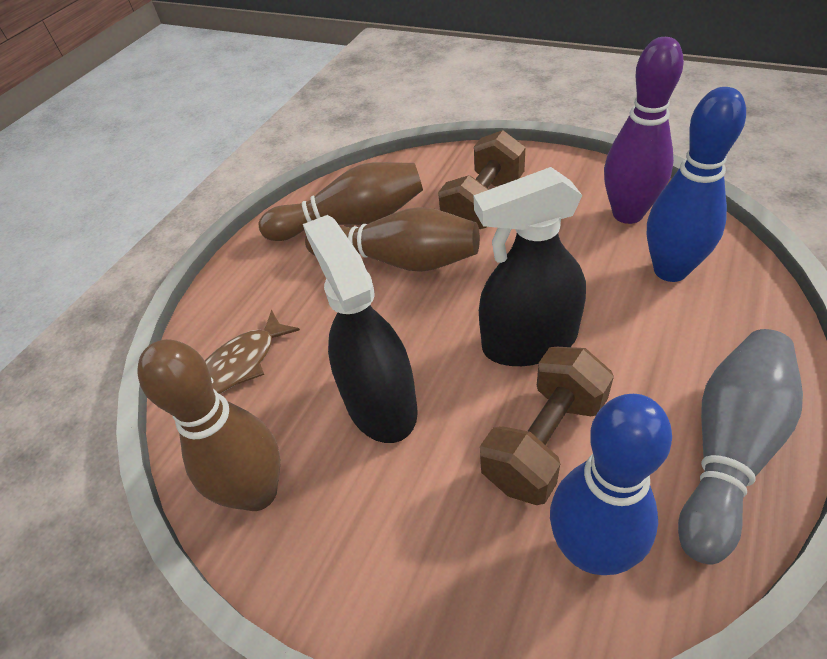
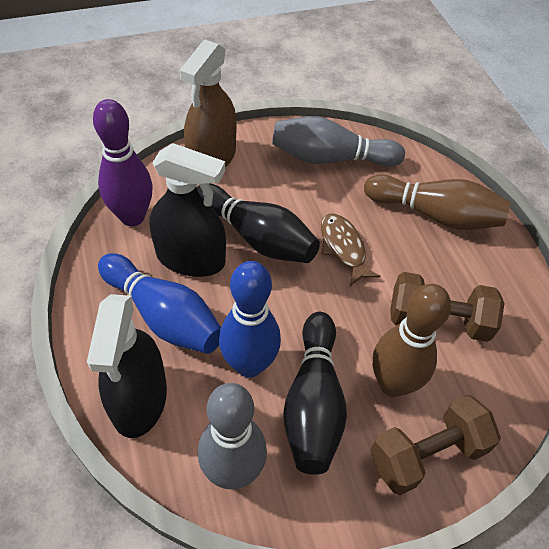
black bowling pin: 0 -> 2
brown bowling pin: 3 -> 2
brown spray bottle: 0 -> 1
grey bowling pin: 1 -> 2

